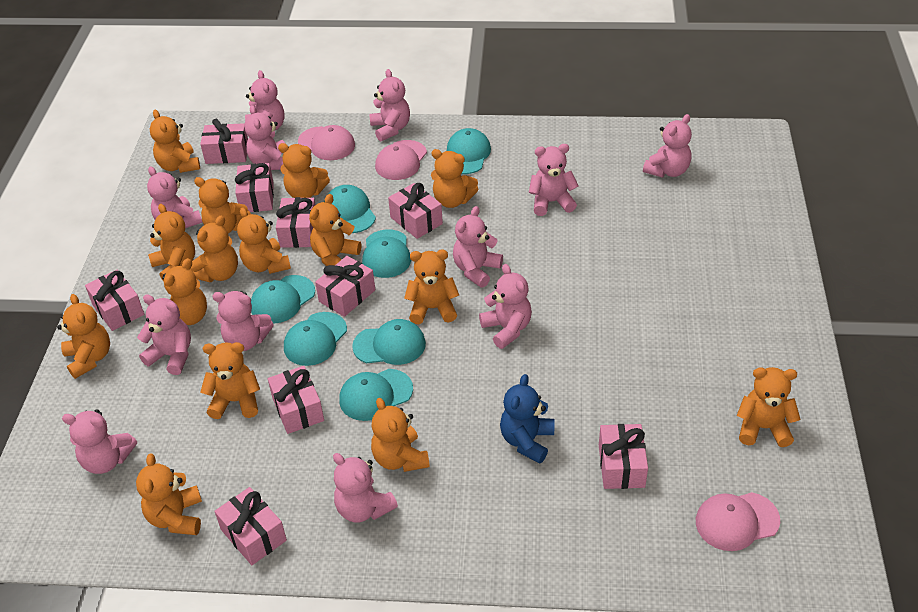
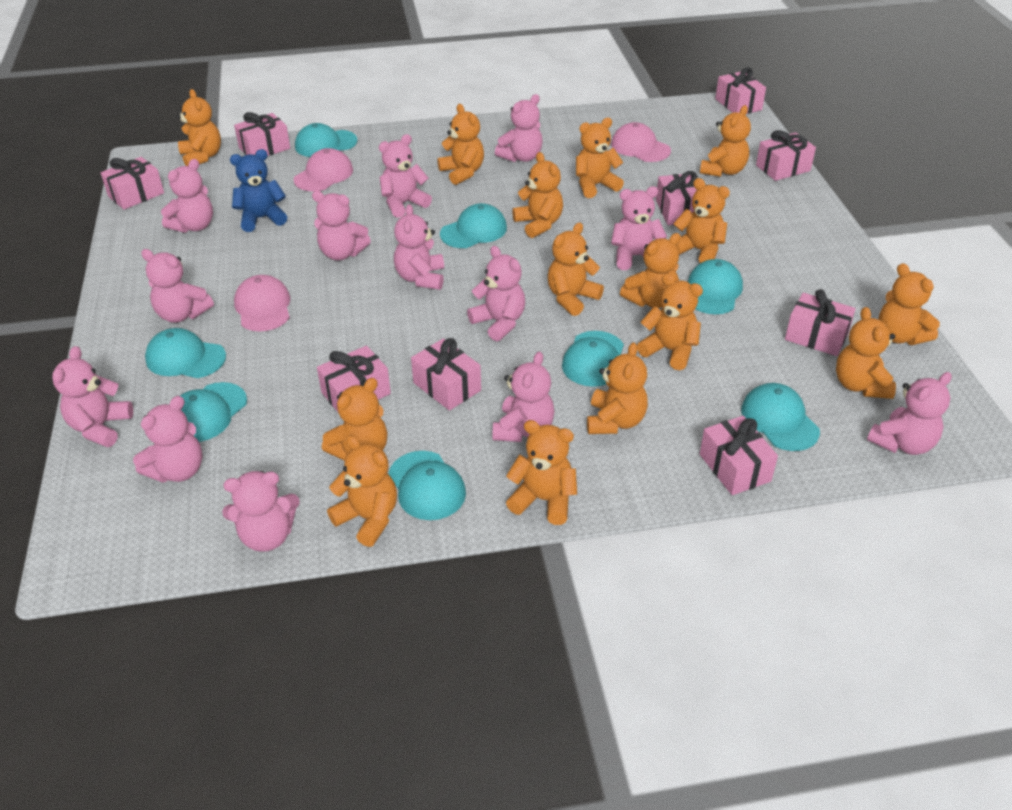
pink teddy bear: 12 -> 13
turquoise cap: 7 -> 8

